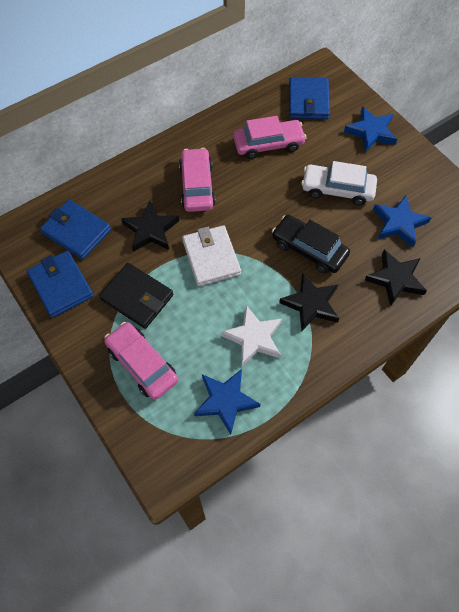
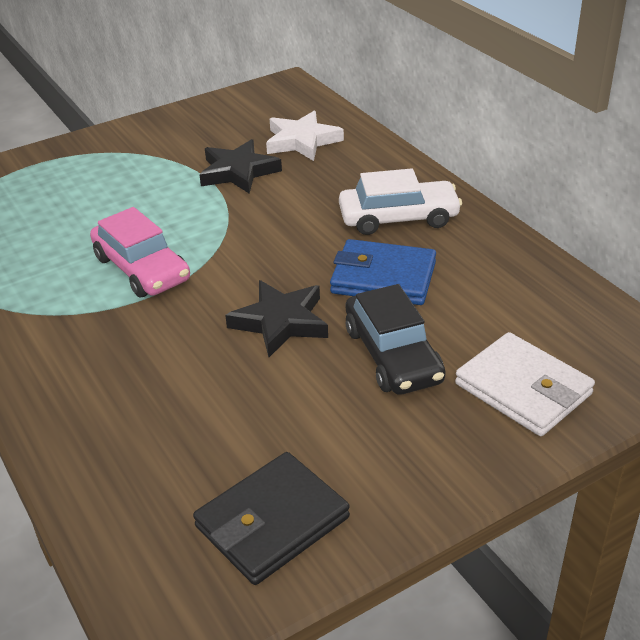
black star: 3 -> 2
blue star: 3 -> 0
blue wallet: 3 -> 1
pink car: 3 -> 1

